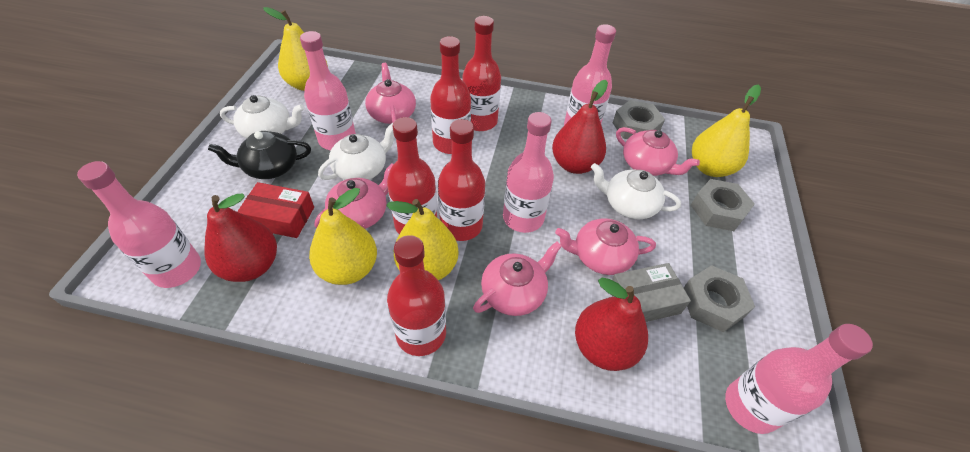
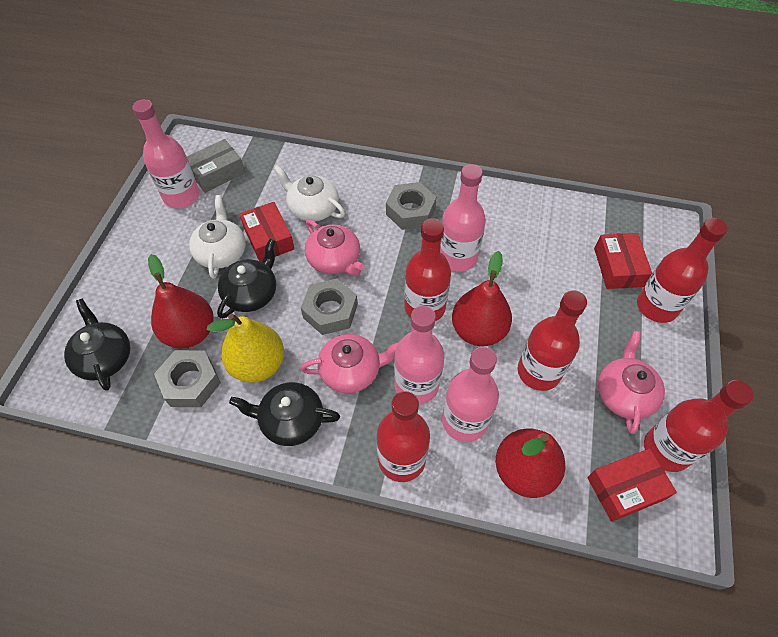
black teapot: 1 -> 3
pink bottle: 5 -> 4
pink teapot: 5 -> 3
red box: 1 -> 3
white teapot: 3 -> 2
yellow pear: 4 -> 1

